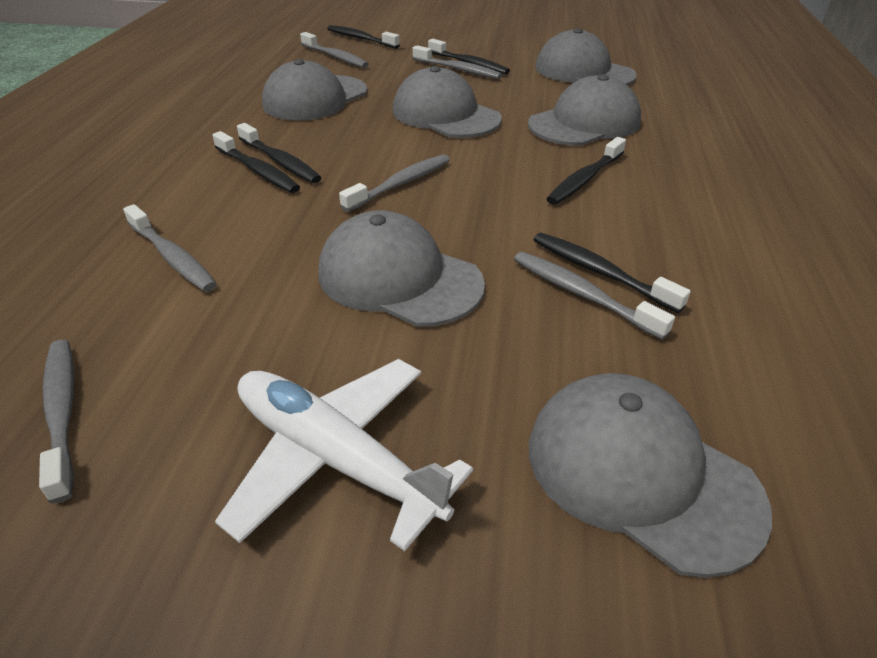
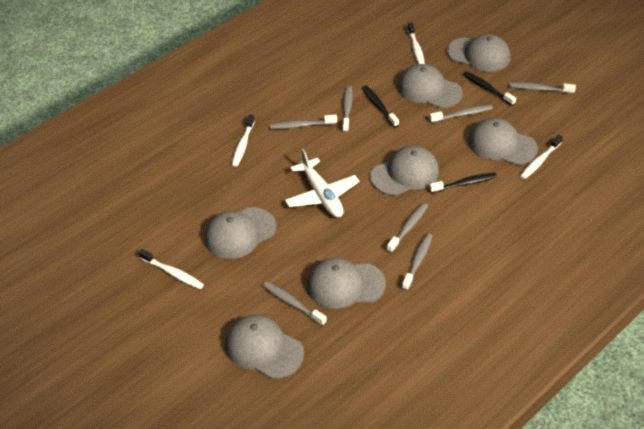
black toothbrush: 6 -> 3
grey cap: 6 -> 7
grey toothbrush: 6 -> 7
white toothbrush: 0 -> 4

